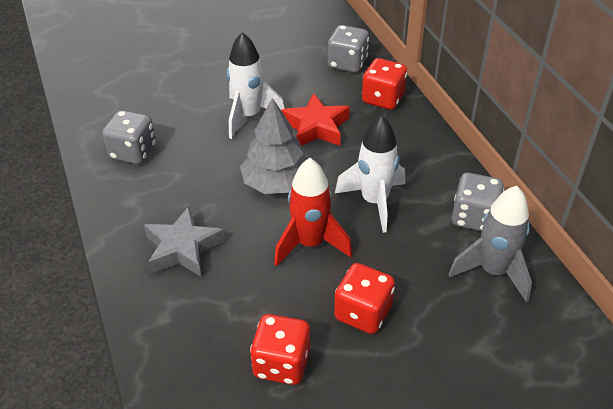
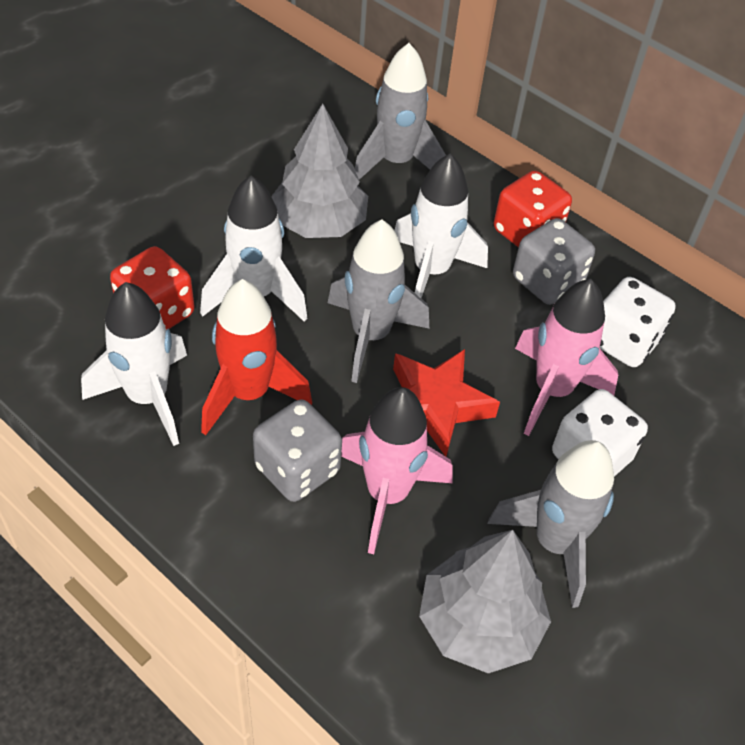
grey dice: 3 -> 2
grey rocket: 1 -> 3
grey star: 1 -> 0
grey tree: 1 -> 2
pink rocket: 0 -> 2
red dice: 3 -> 2
white dice: 0 -> 2
white rocket: 2 -> 3

